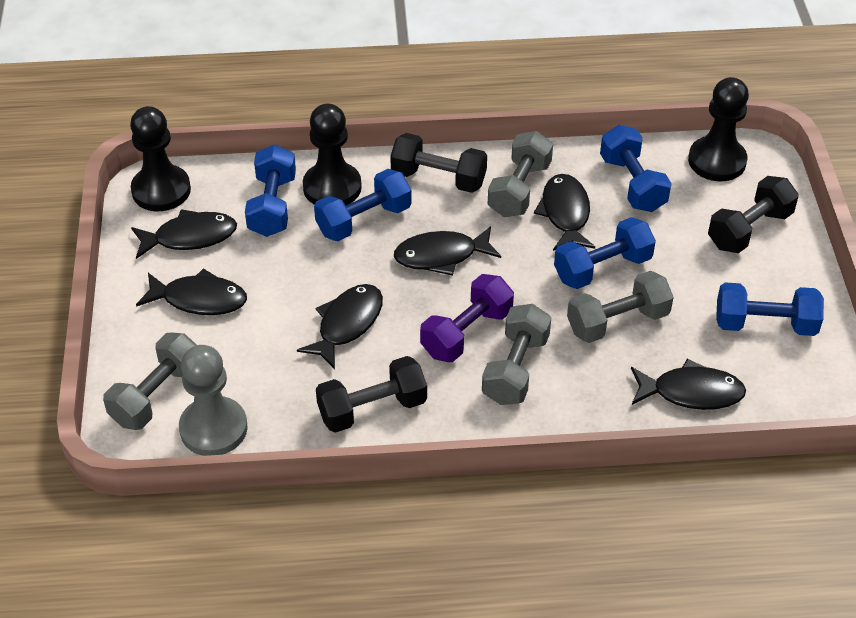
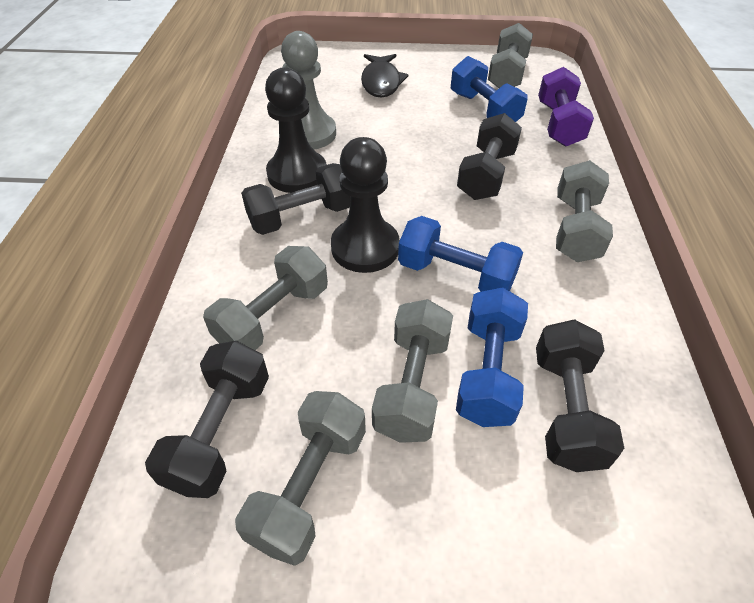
black dumbbell: 3 -> 4
black fish: 6 -> 1
black pawn: 3 -> 2
blue dumbbell: 5 -> 3
grey dumbbell: 4 -> 5

